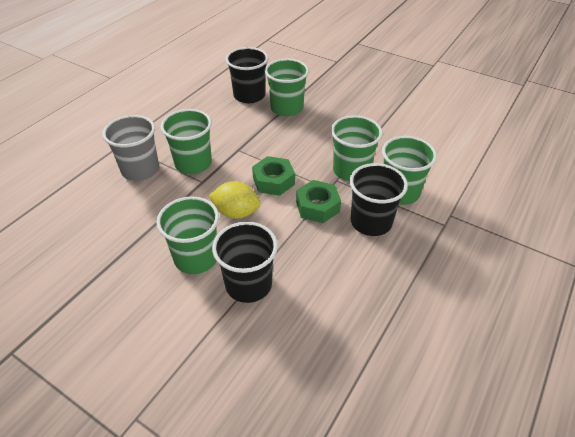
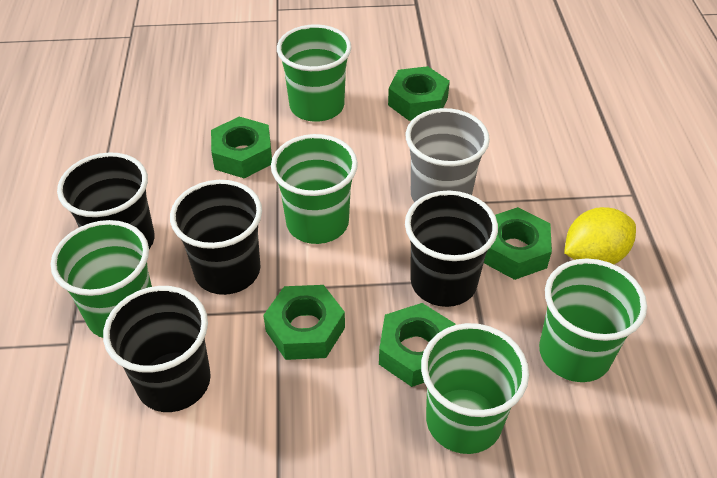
black cup: 3 -> 4
green nut: 2 -> 5

